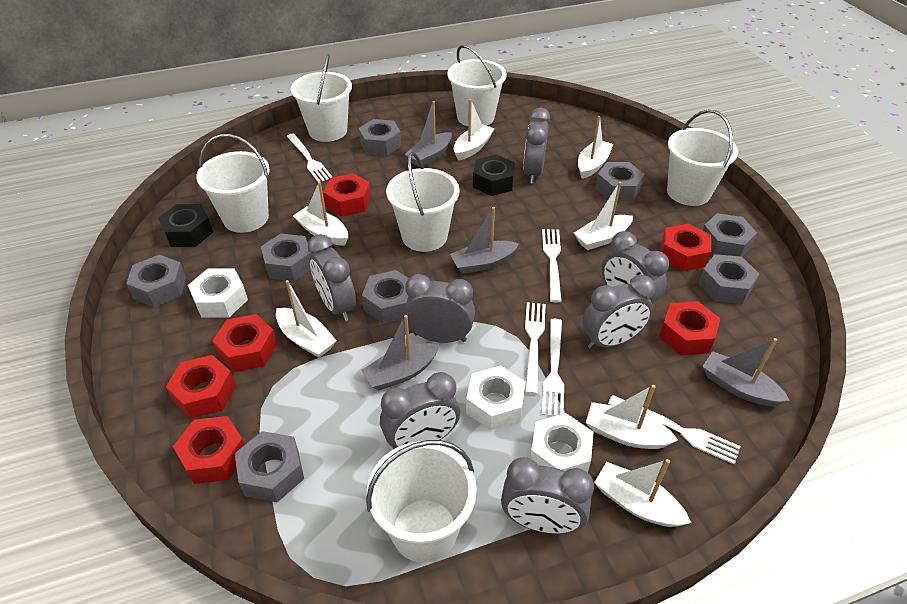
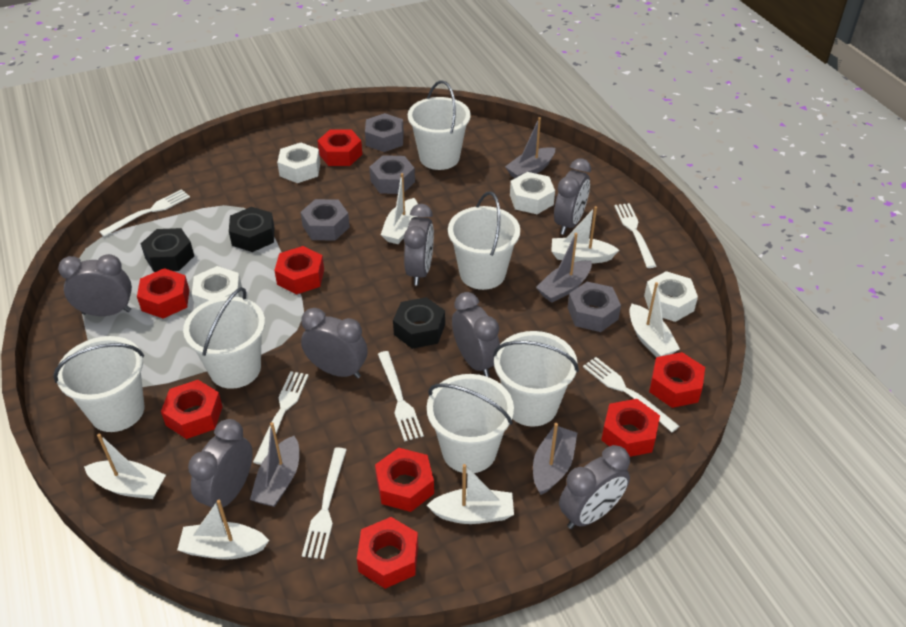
black nut: 2 -> 3
grey nut: 8 -> 4
red nut: 6 -> 8
white boat: 7 -> 6
white fork: 5 -> 6
white nut: 3 -> 4

